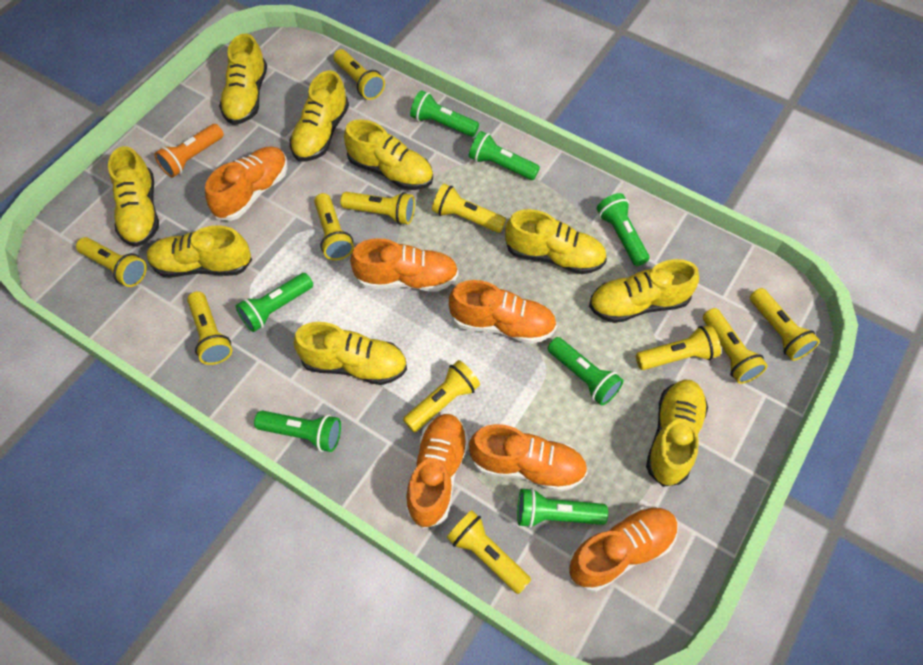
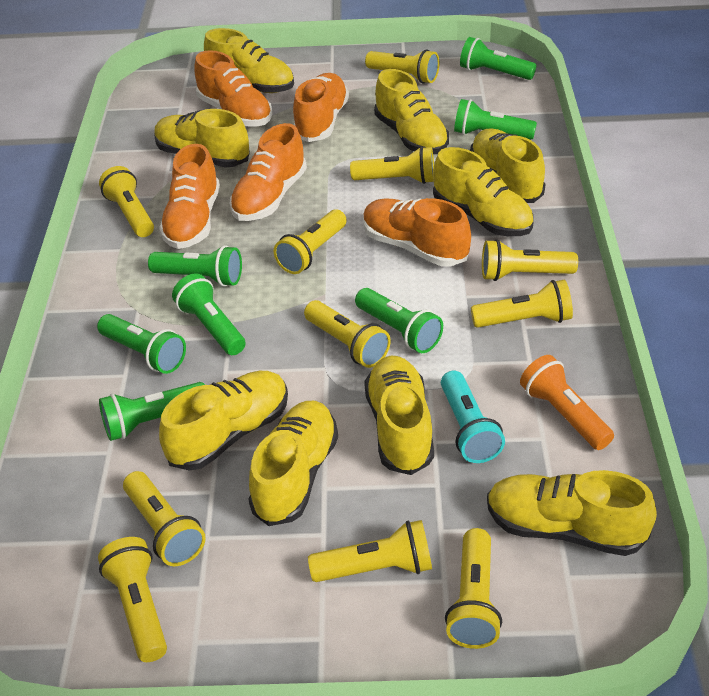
orange shoe: 6 -> 5
turquoise flashlight: 0 -> 1

